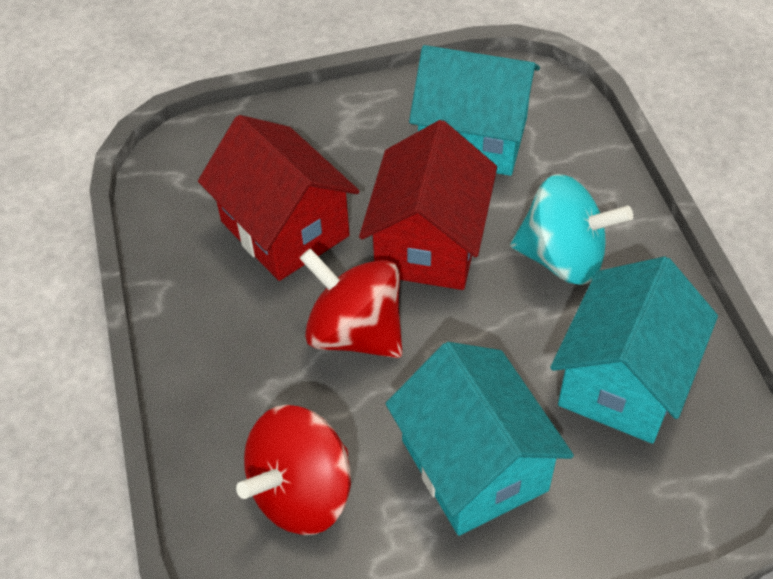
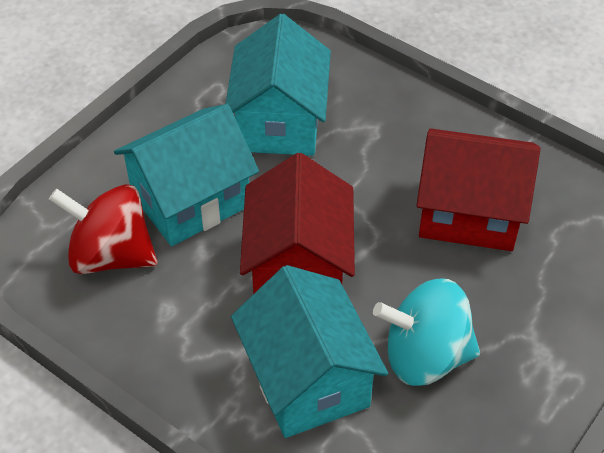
red spinning top: 2 -> 1

